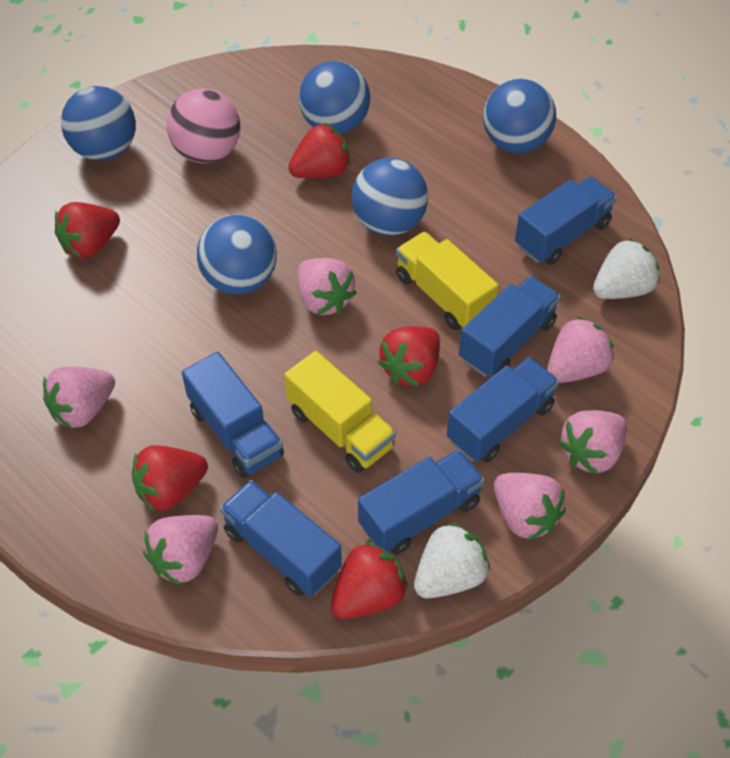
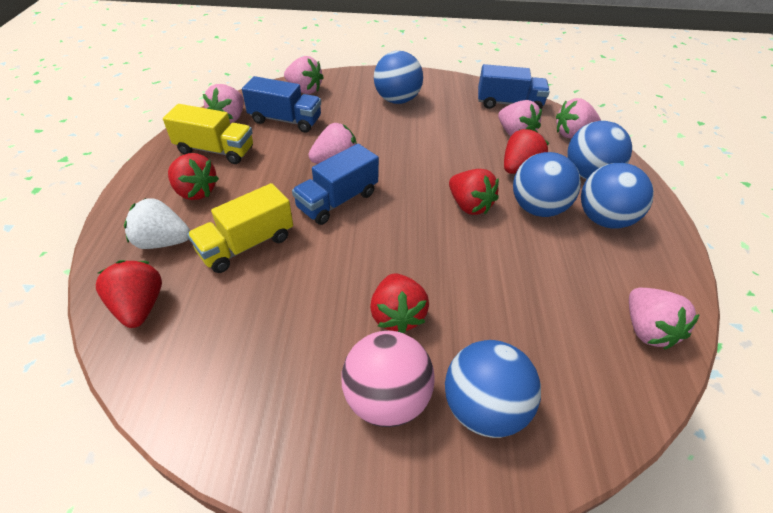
blue truck: 6 -> 3
white strawberry: 2 -> 1

